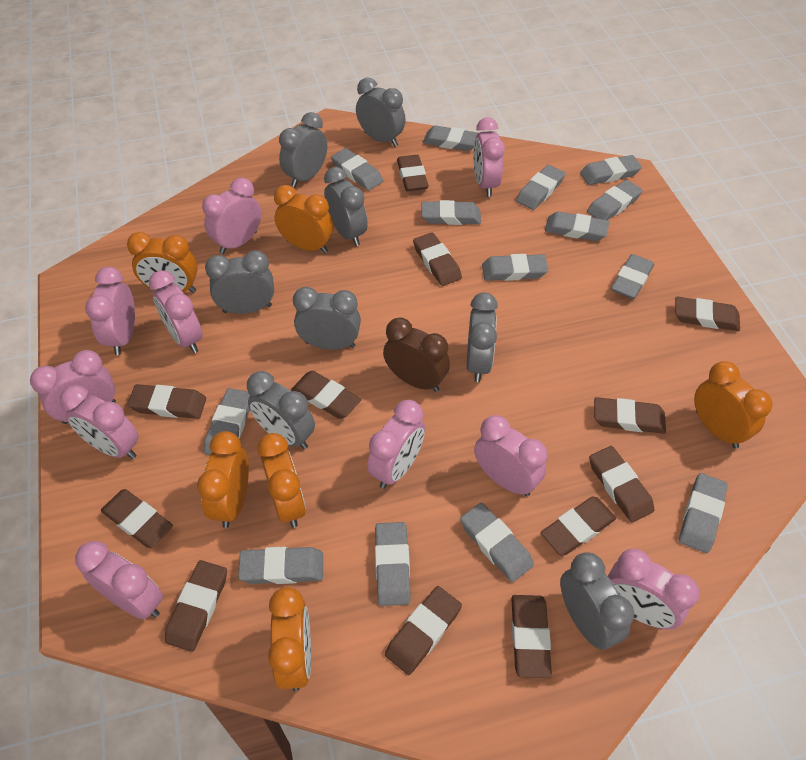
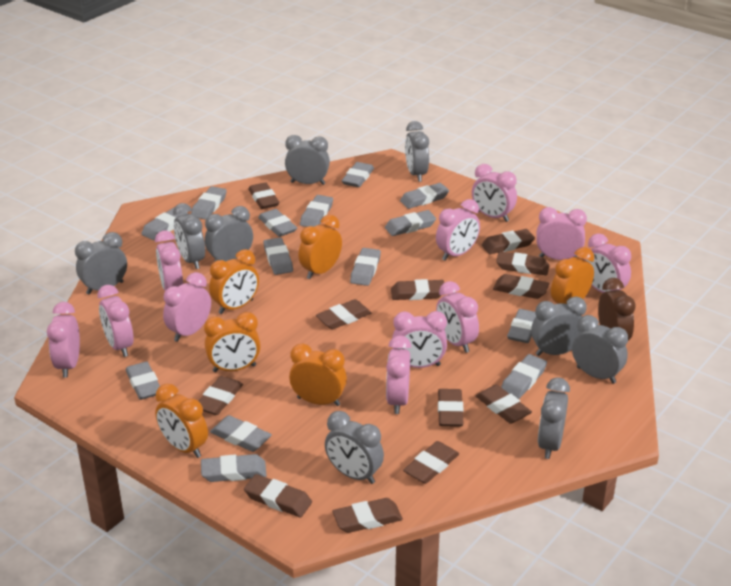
grey clock: 8 -> 9
pink clock: 10 -> 11

